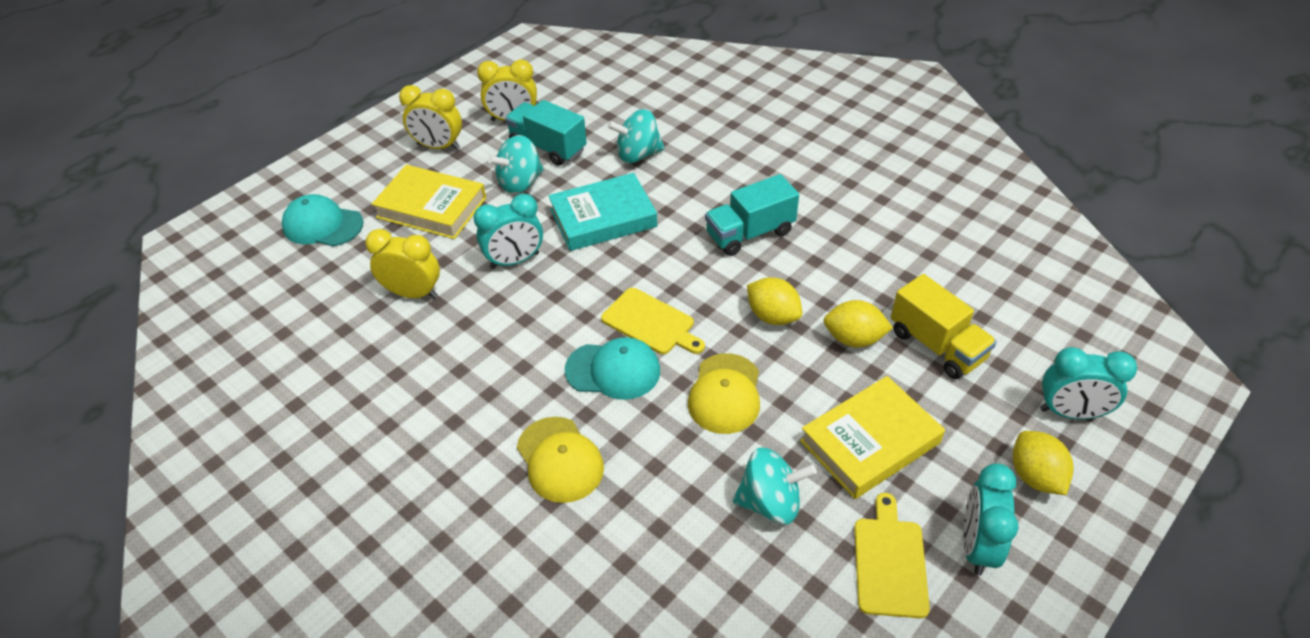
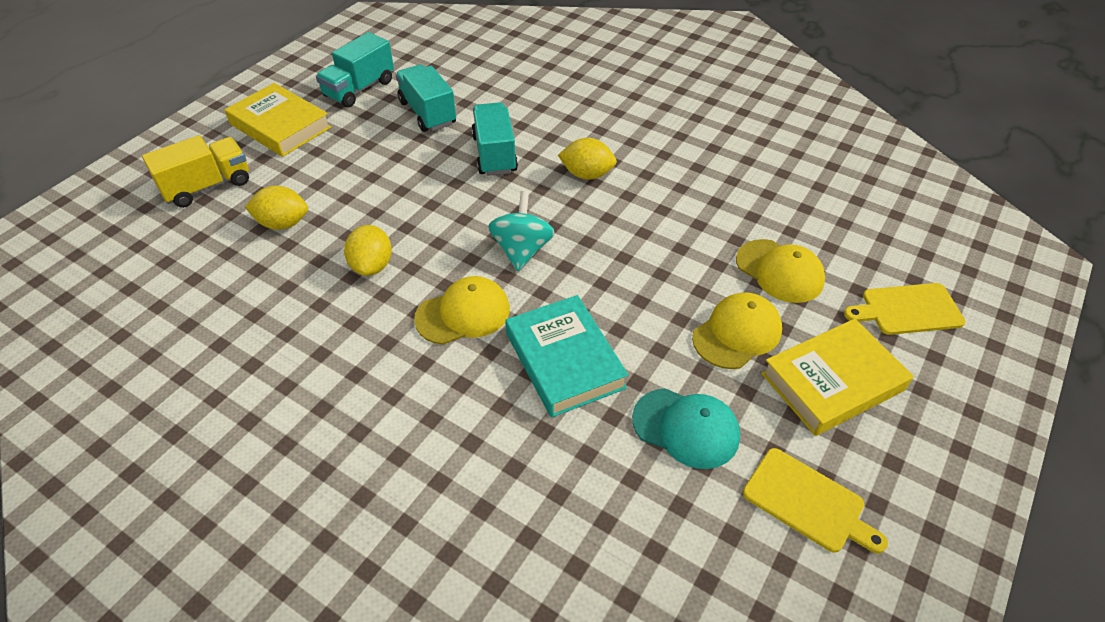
turquoise cap: 2 -> 1
turquoise clock: 3 -> 0
turquoise spinning top: 3 -> 1
turquoise truck: 2 -> 3
yellow cap: 2 -> 3
yellow clock: 3 -> 0

